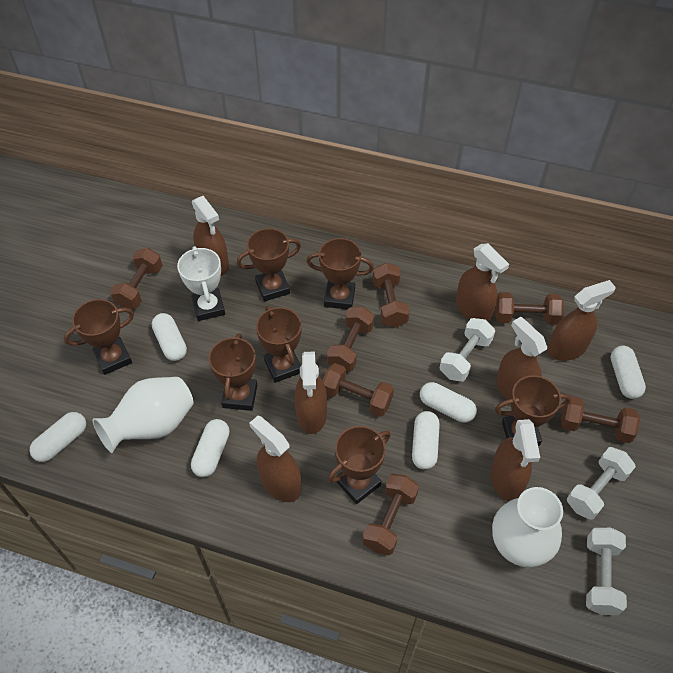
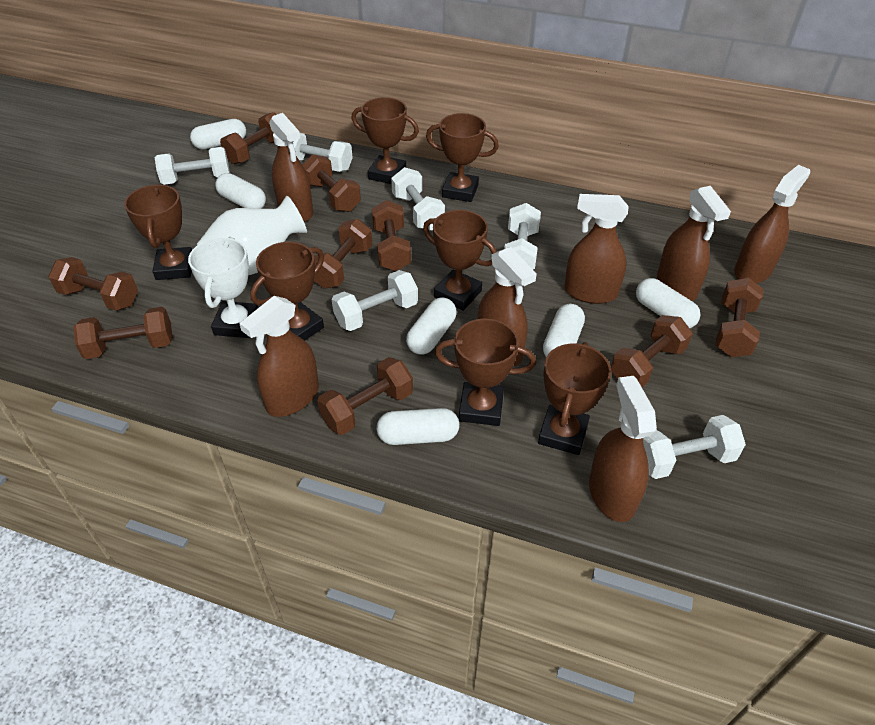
brown dumbbell: 7 -> 9
white dumbbell: 3 -> 6
white vase: 2 -> 1

